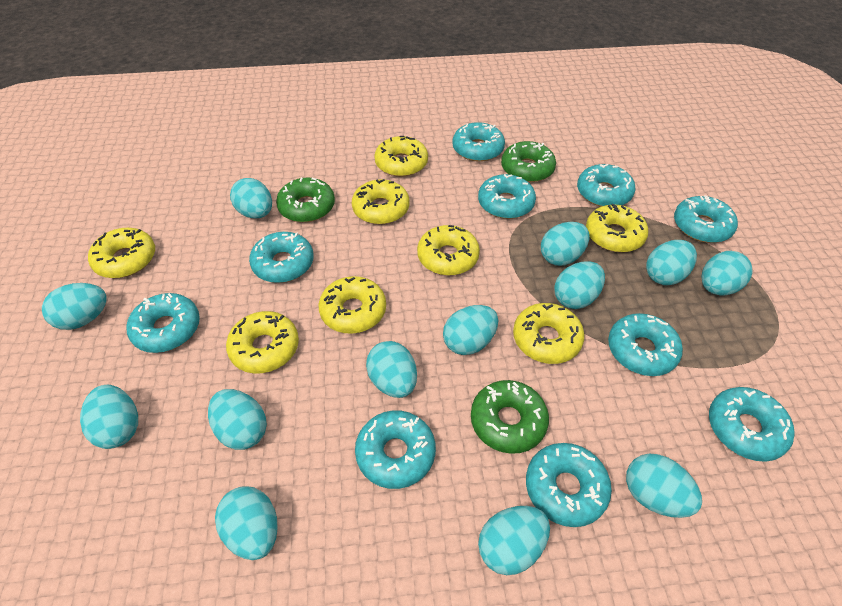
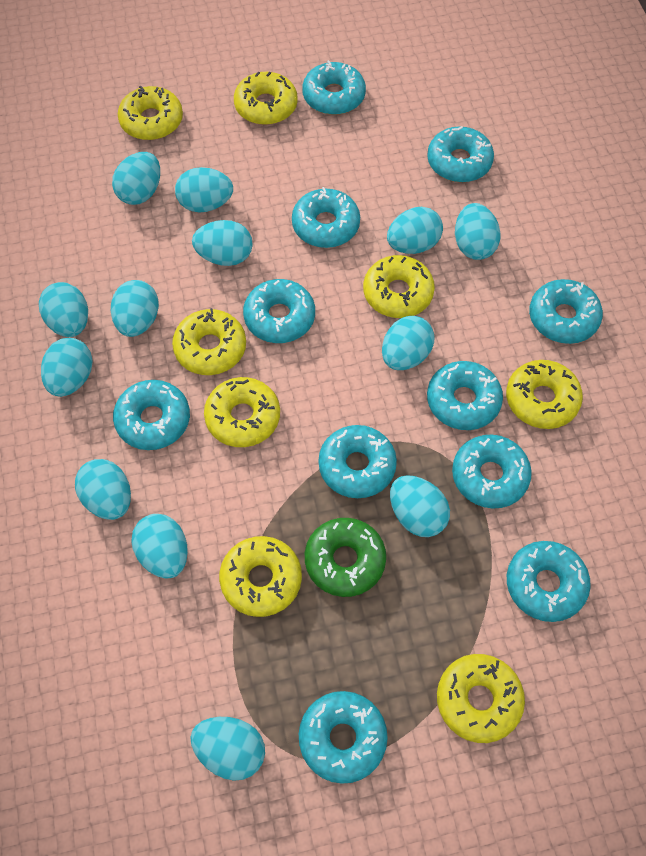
green donut: 3 -> 1
turquoise donut: 10 -> 11

